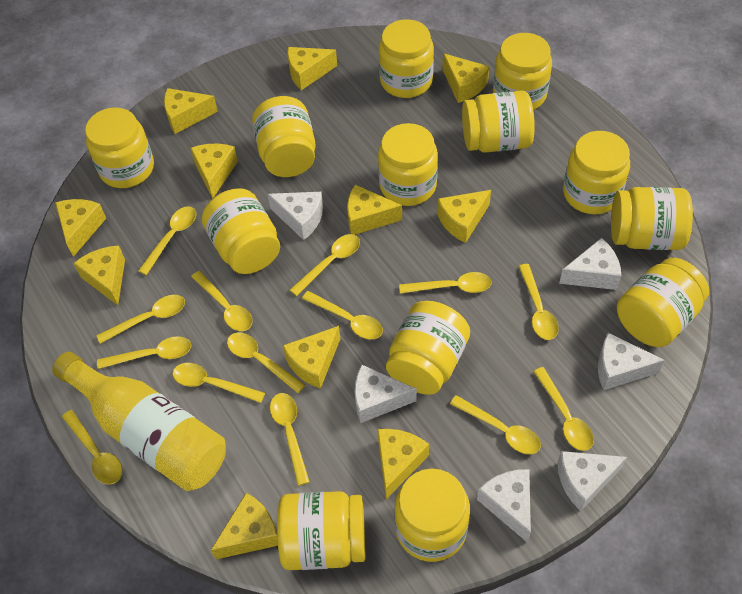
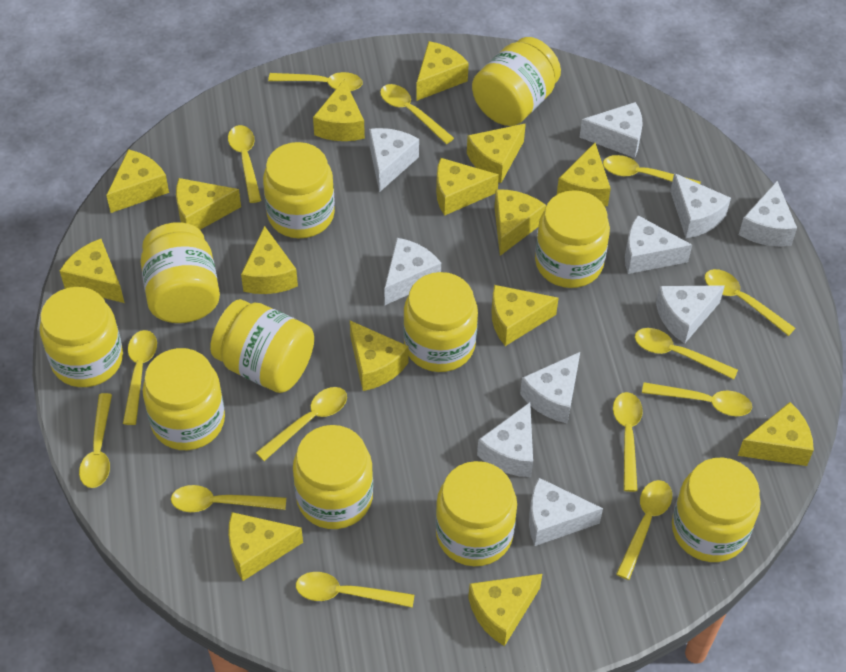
white cheese: 6 -> 10
yellow bottle: 1 -> 0
yellow cheese: 11 -> 15
yellow jar: 13 -> 11

